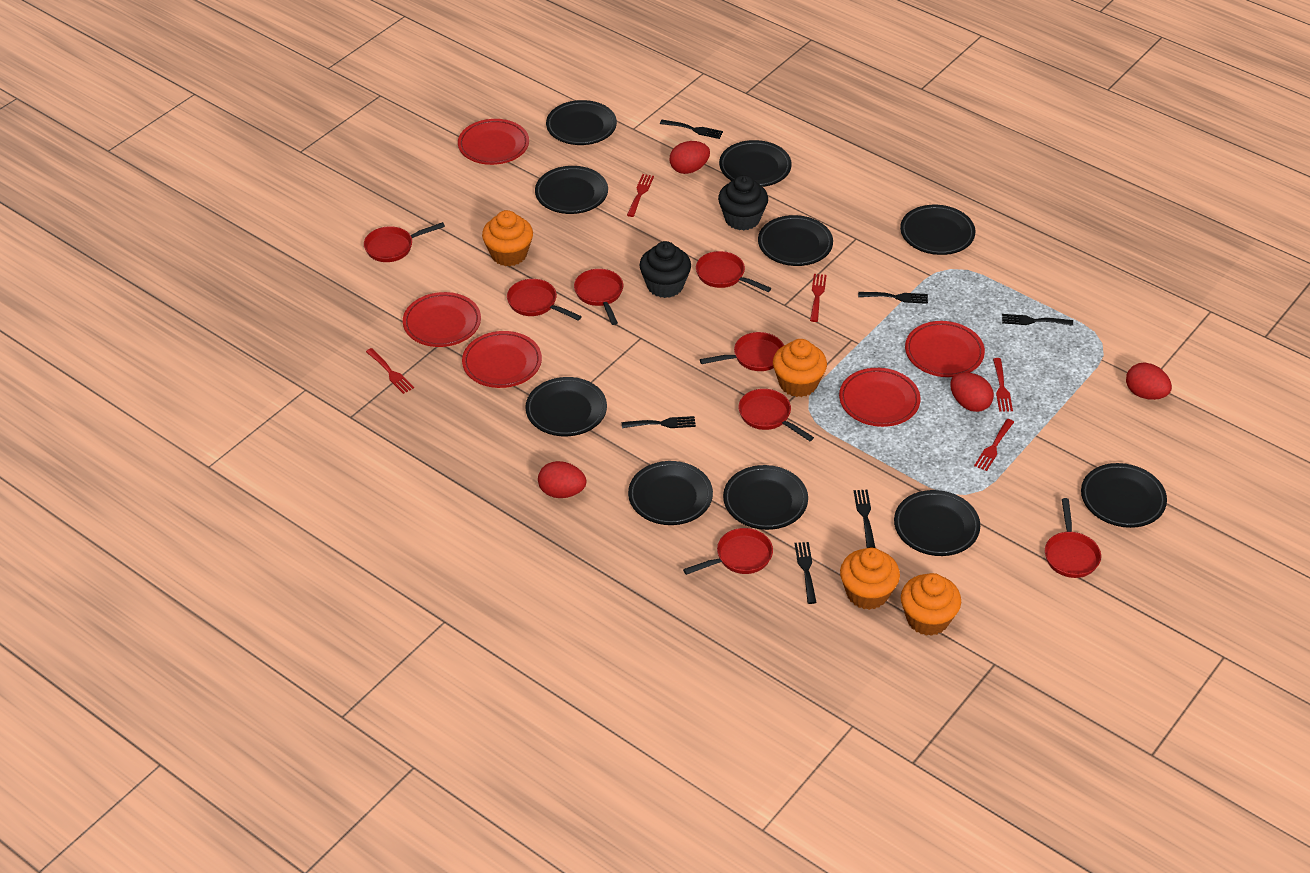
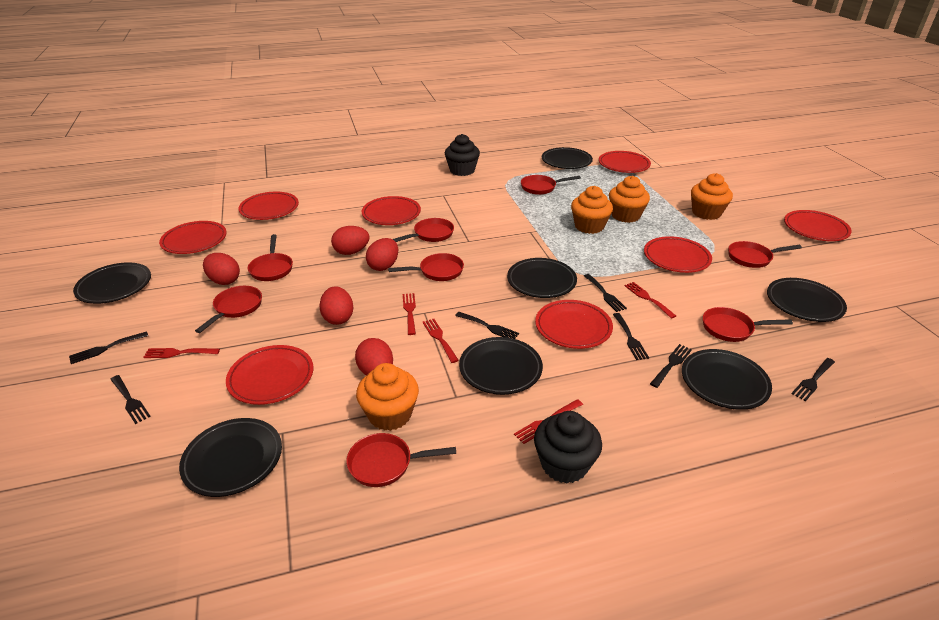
black fork: 6 -> 7
black plate: 10 -> 7
red egg: 4 -> 5
red plate: 5 -> 8

